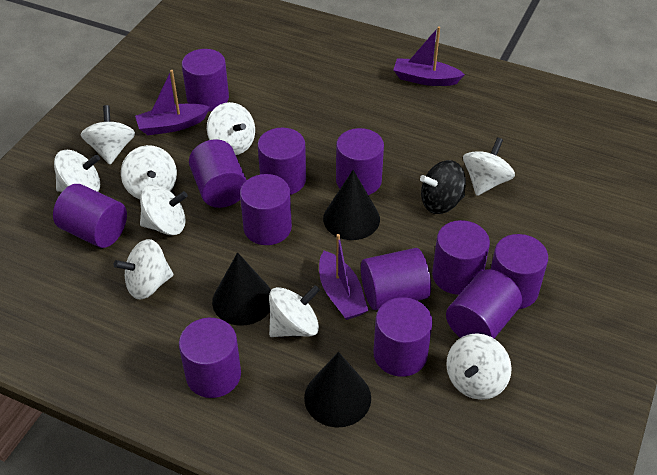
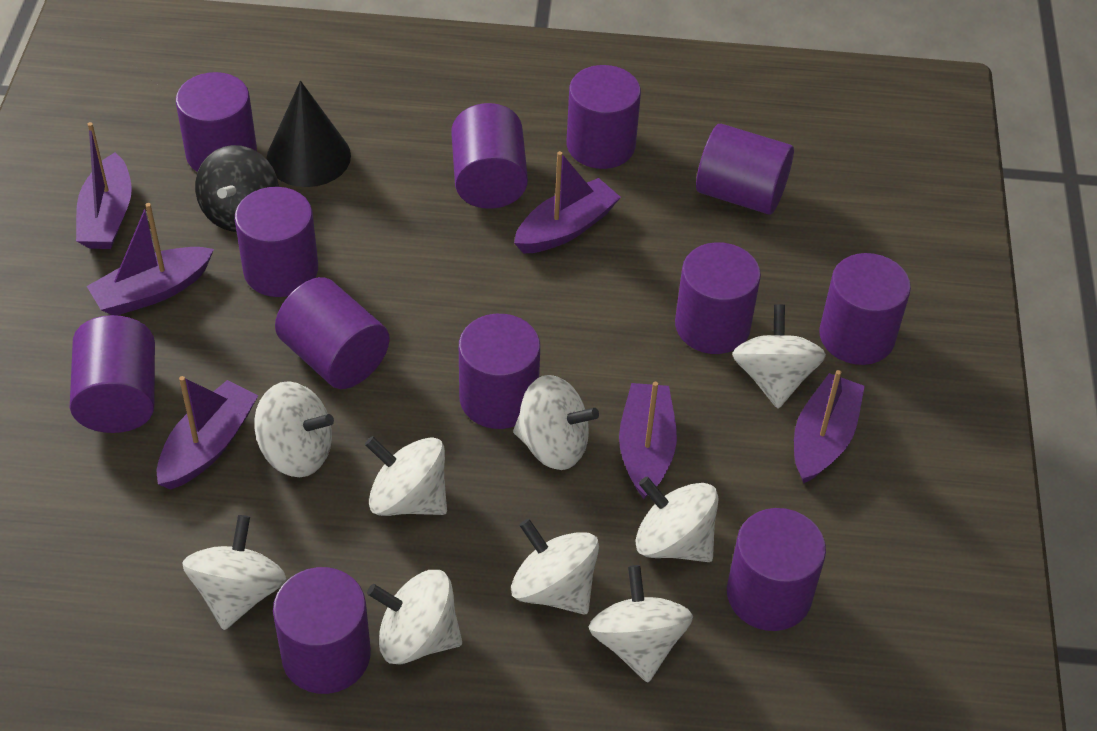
black cone: 3 -> 1
purple boat: 3 -> 6

